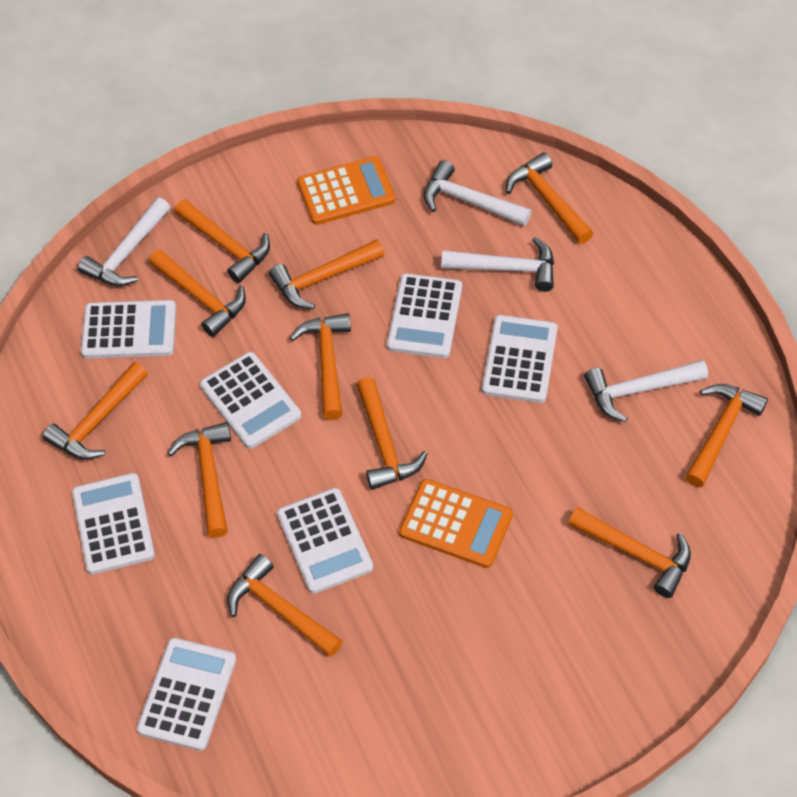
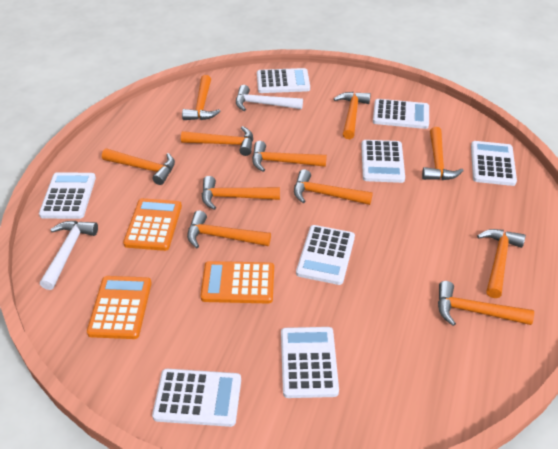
orange calculator: 2 -> 3
white calculator: 7 -> 8
white hammer: 4 -> 2

